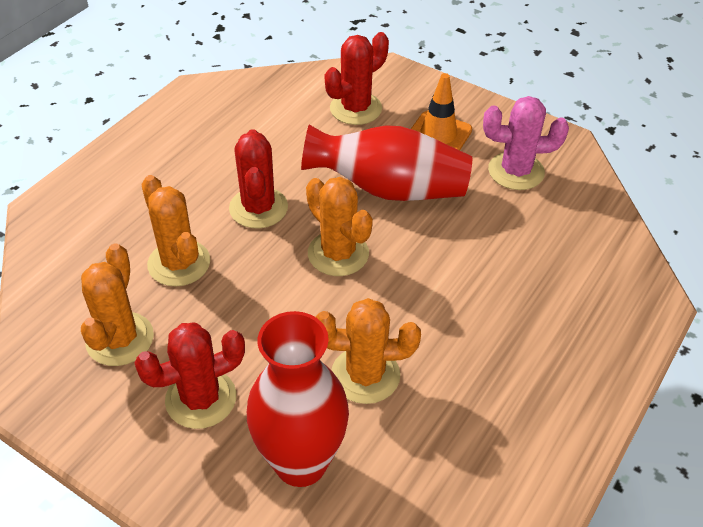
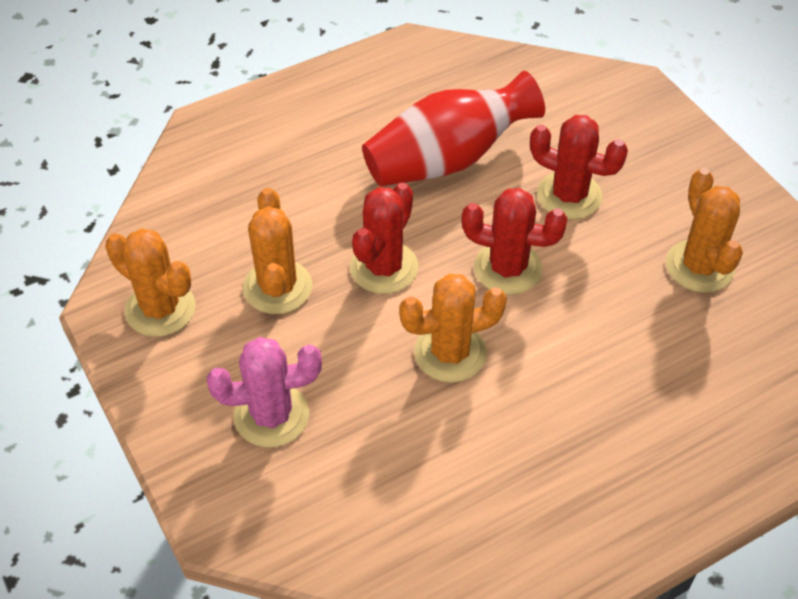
orange traffic cone: 1 -> 0
red vase: 2 -> 1

